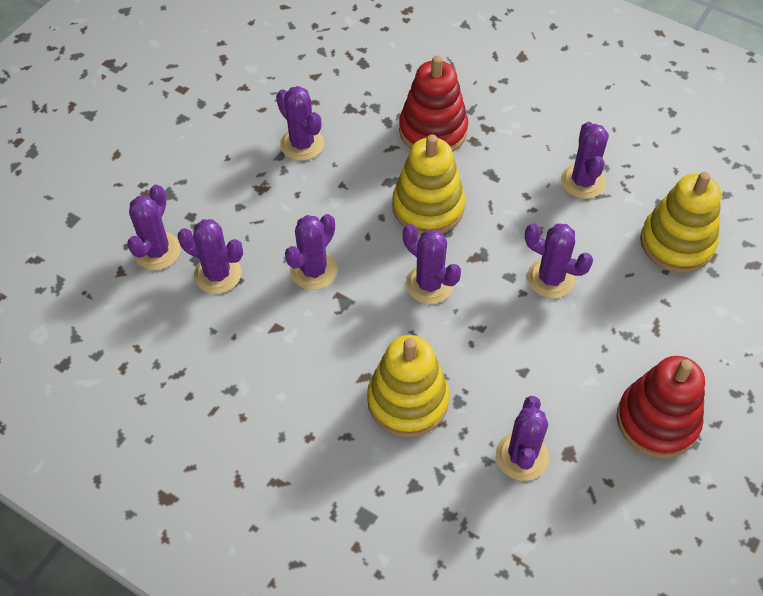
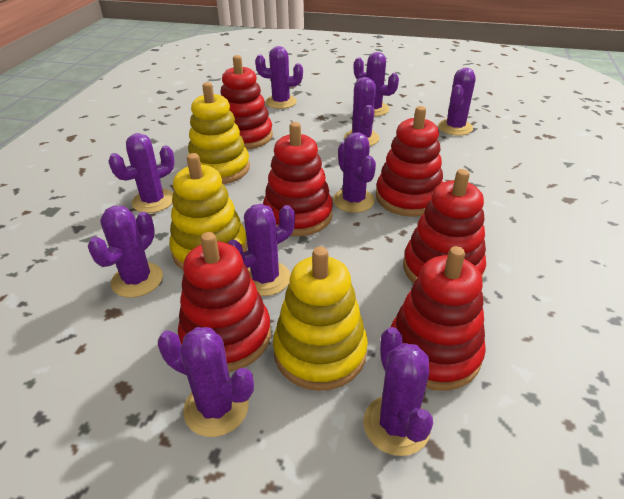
purple cactus: 8 -> 10
red stacking toy: 2 -> 6

